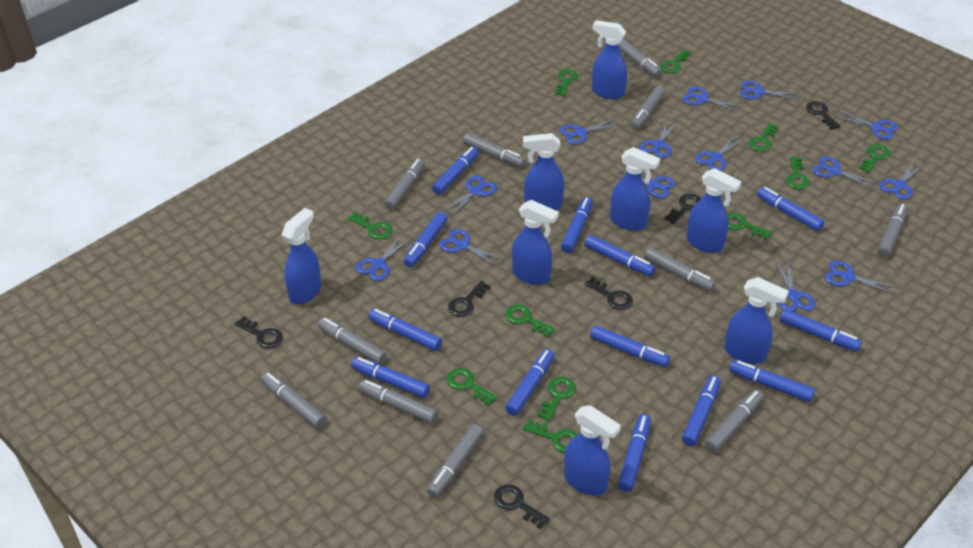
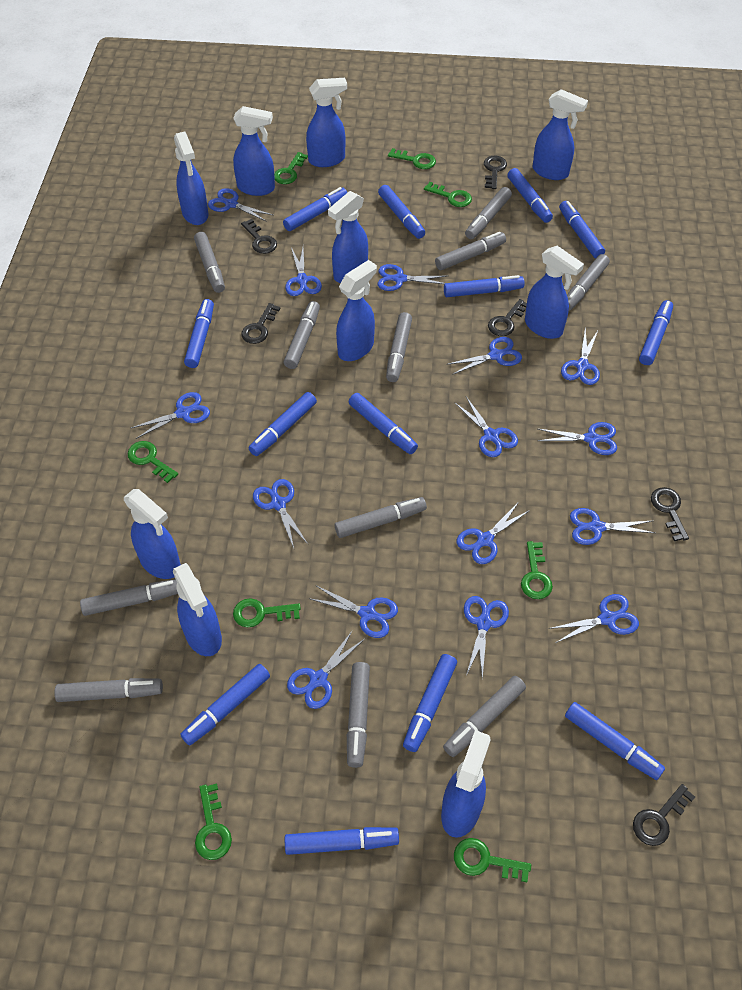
blue scissors: 14 -> 15
blue spray bottle: 8 -> 10
green key: 11 -> 8

